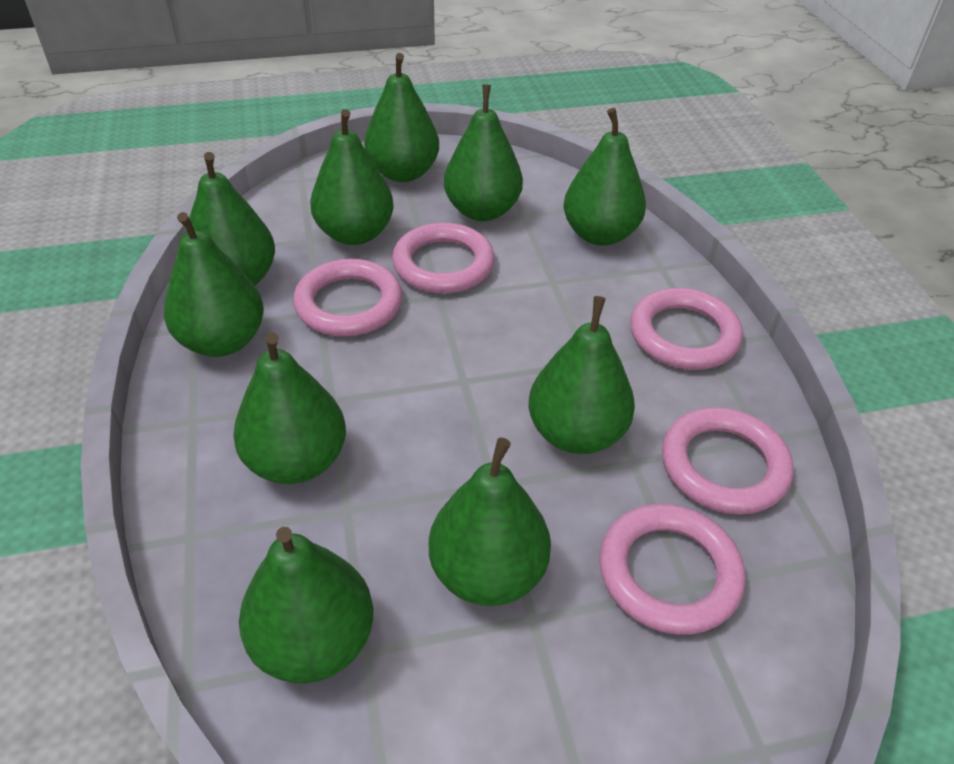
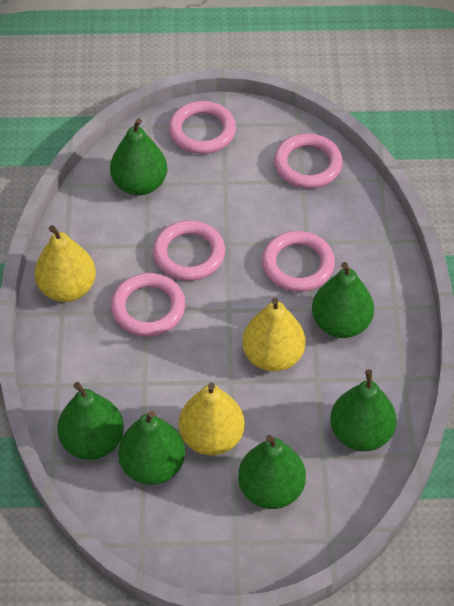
green pear: 10 -> 6
yellow pear: 0 -> 3

